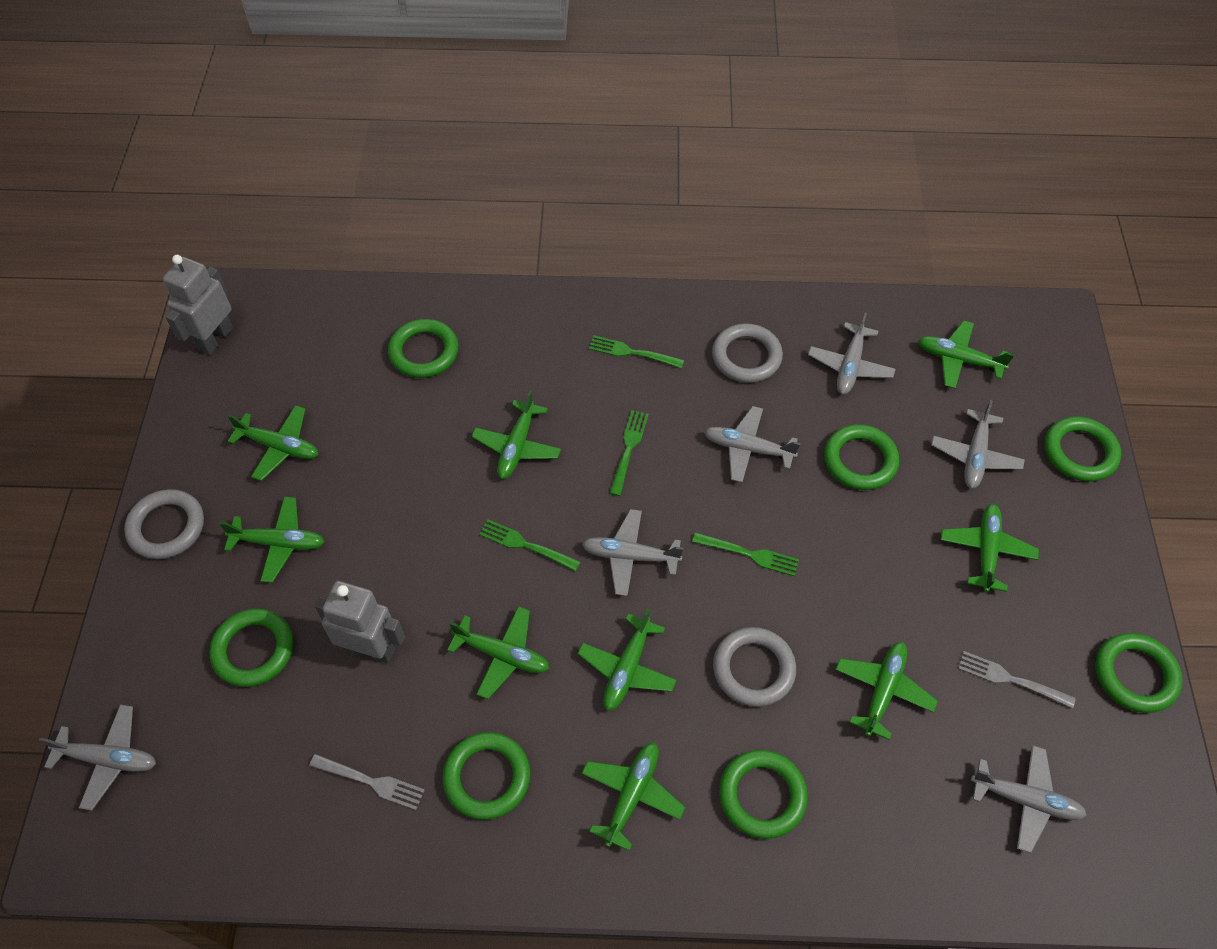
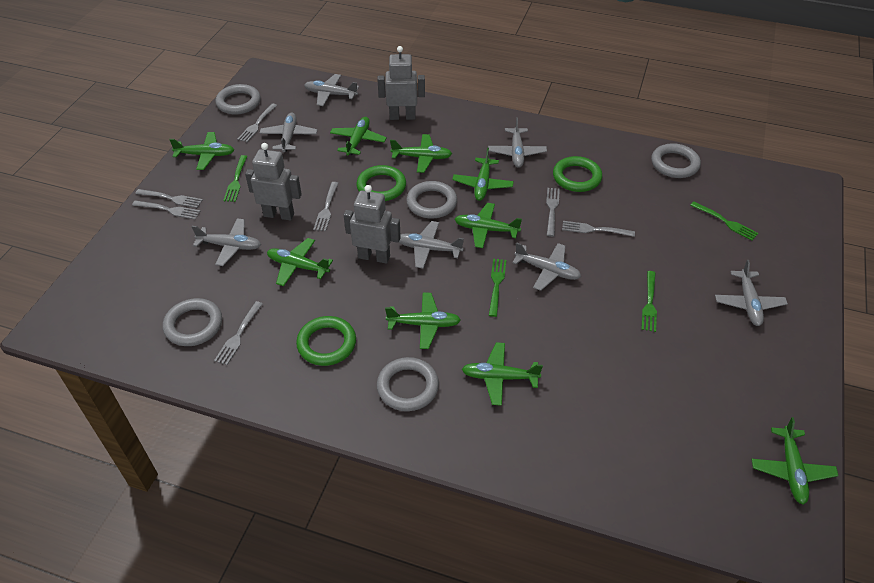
green ring: 7 -> 3
grey fork: 2 -> 7
grey plane: 6 -> 7
grey ring: 3 -> 5
grey robot: 2 -> 3

